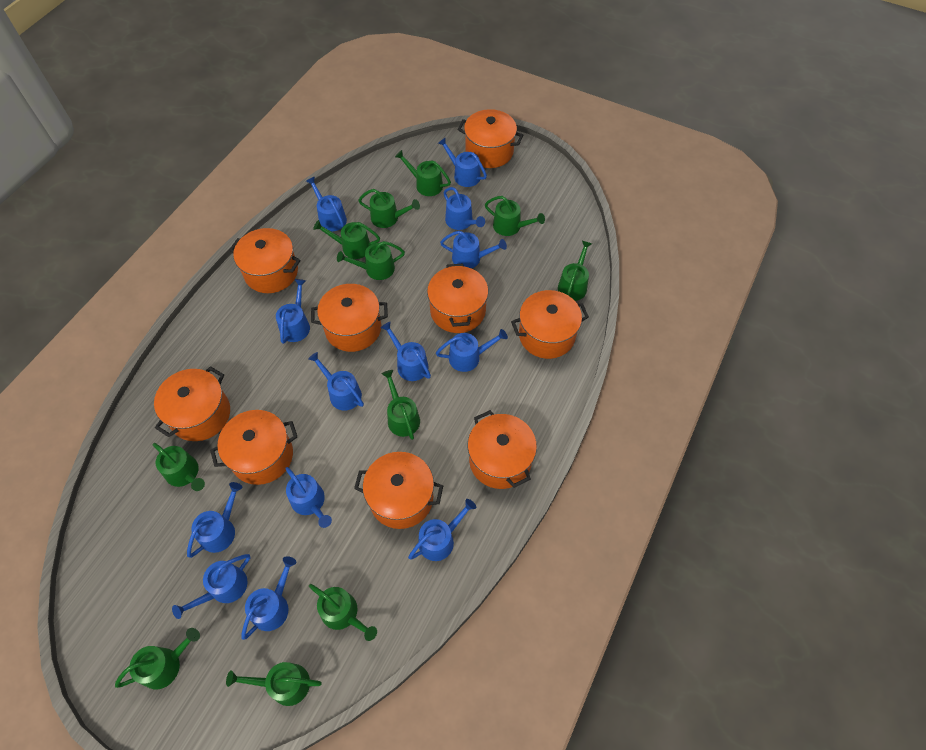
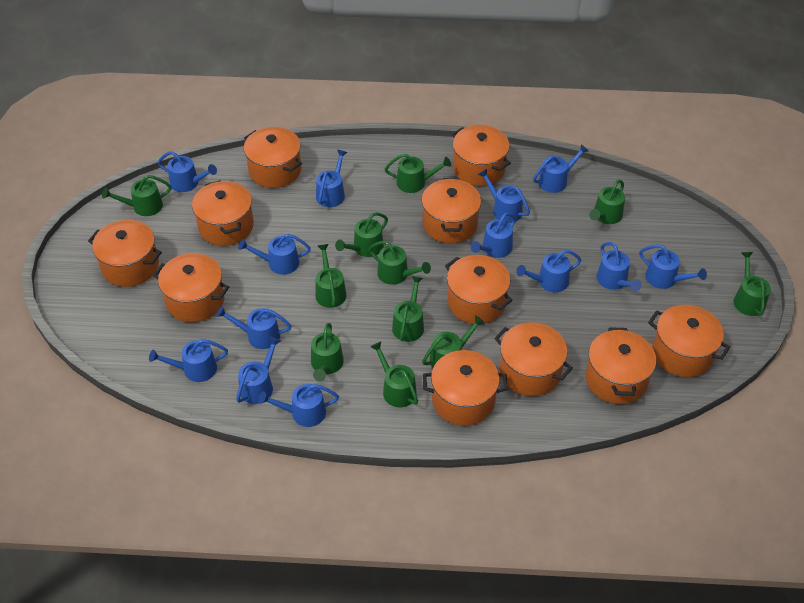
orange pot: 9 -> 11

